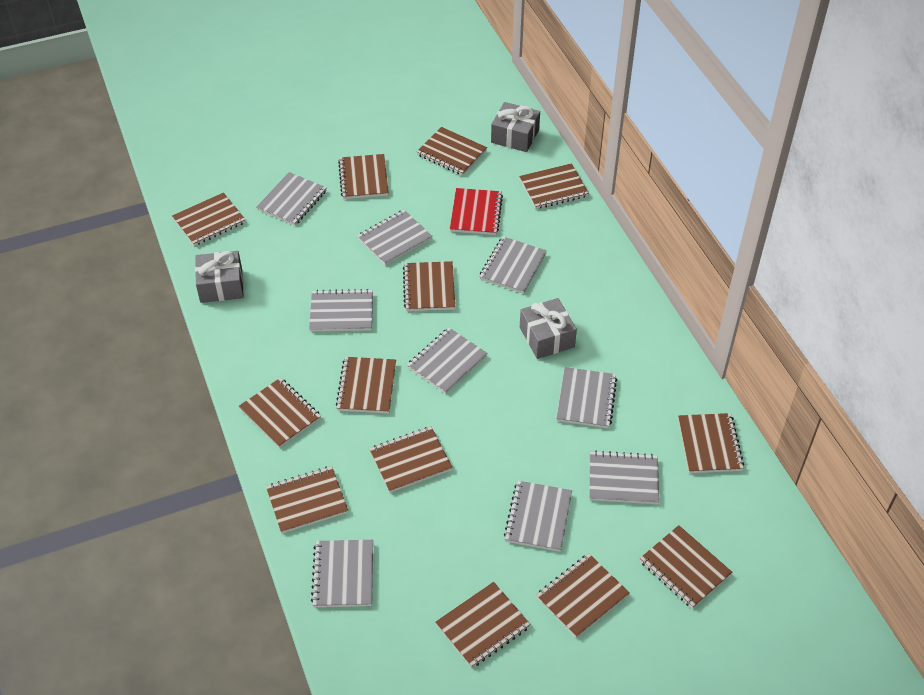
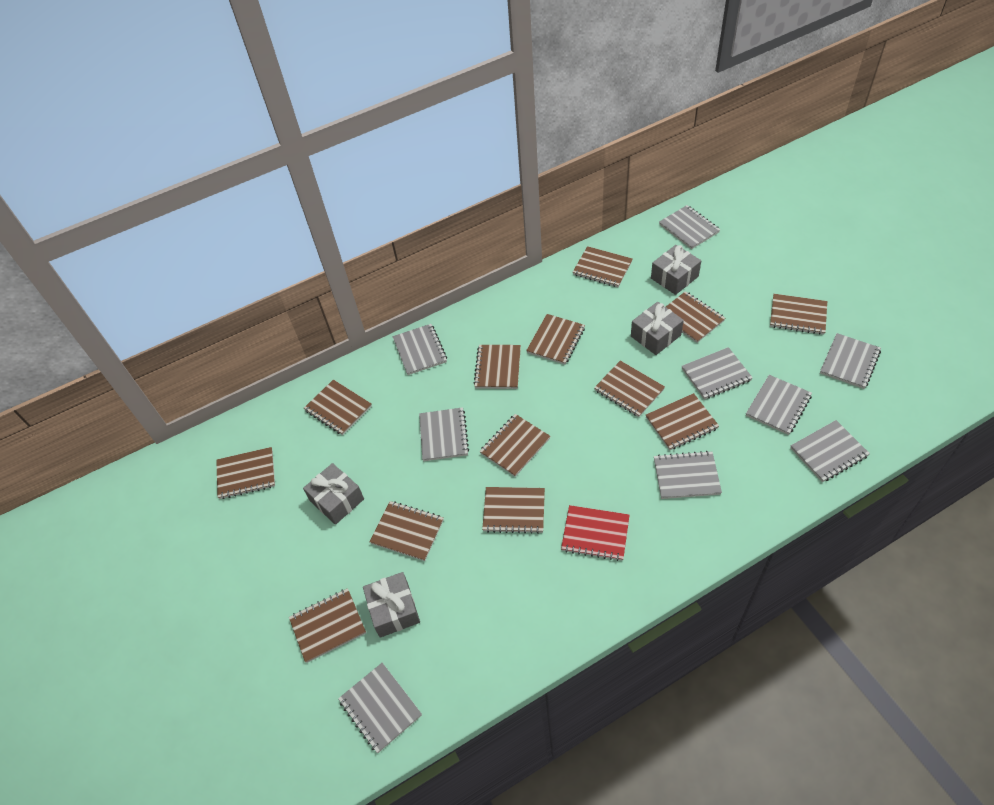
grey gift: 3 -> 4

